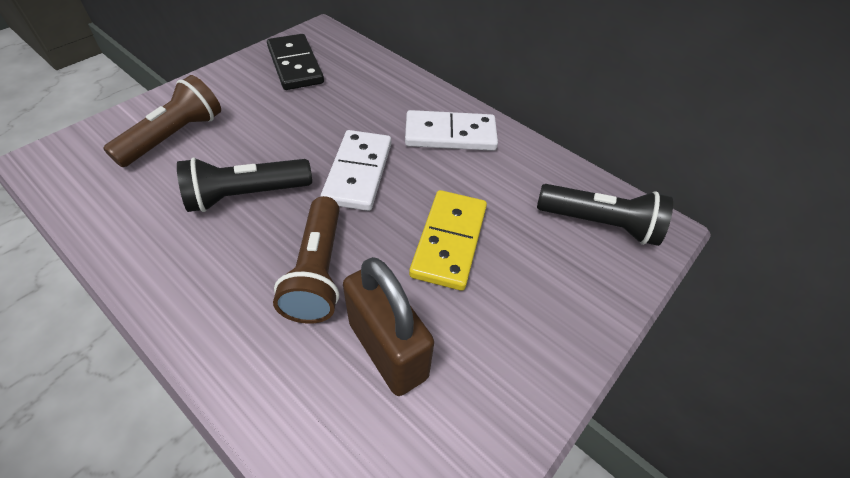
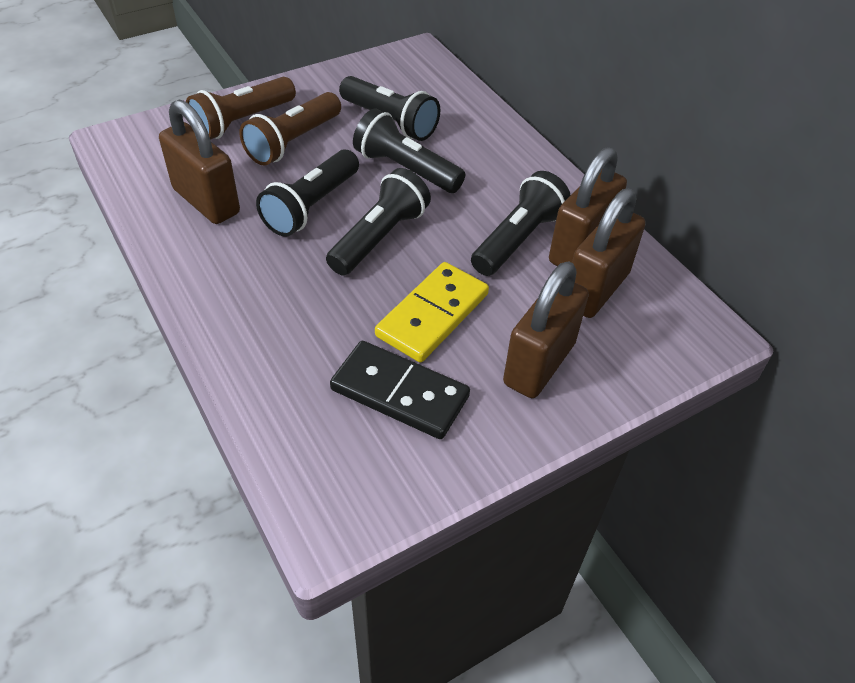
black flashlight: 2 -> 5
brown padlock: 1 -> 4
white domino: 2 -> 0

